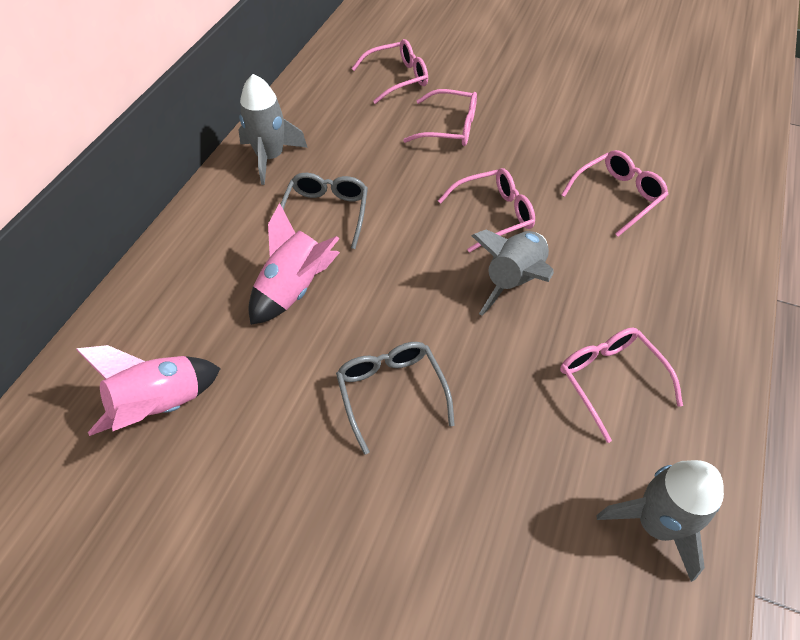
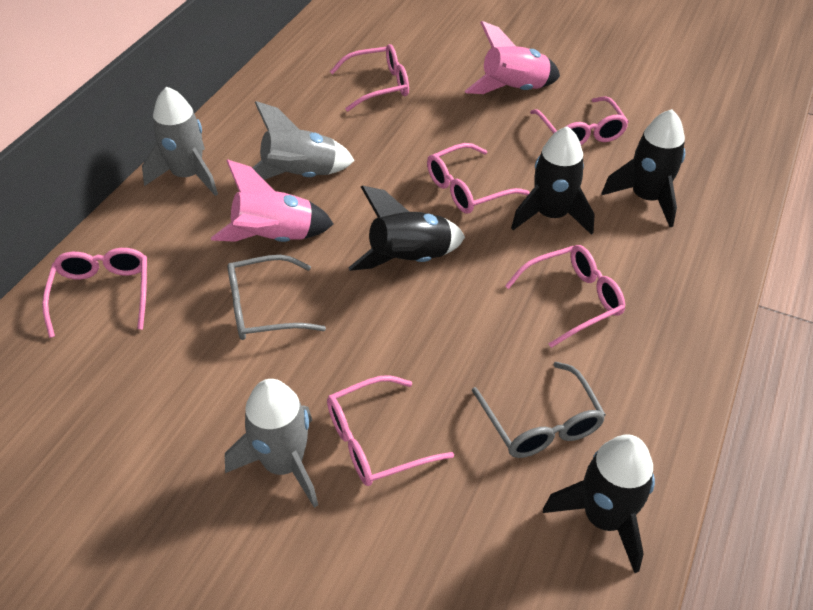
black rocket: 0 -> 4
pink glasses: 5 -> 6

